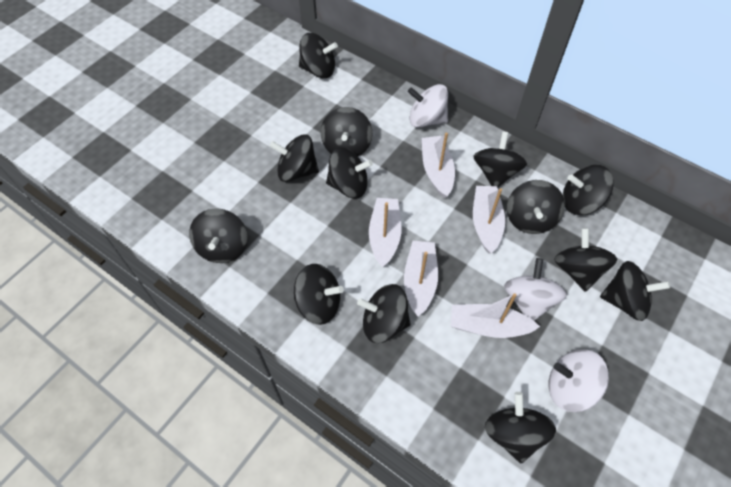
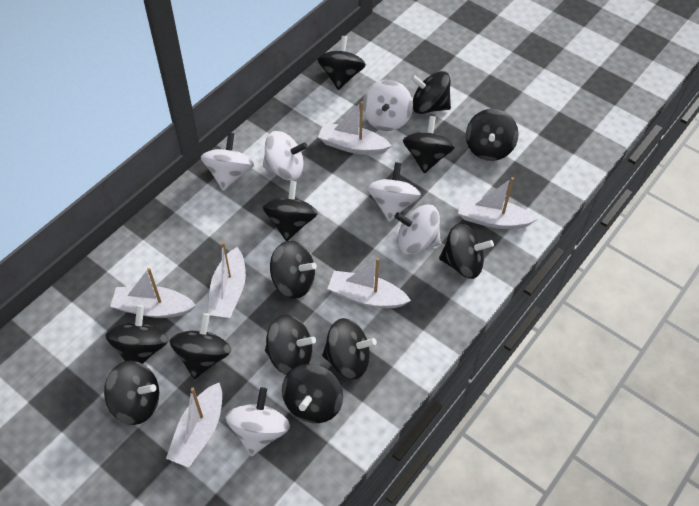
white boat: 5 -> 6
white spinning top: 3 -> 6

